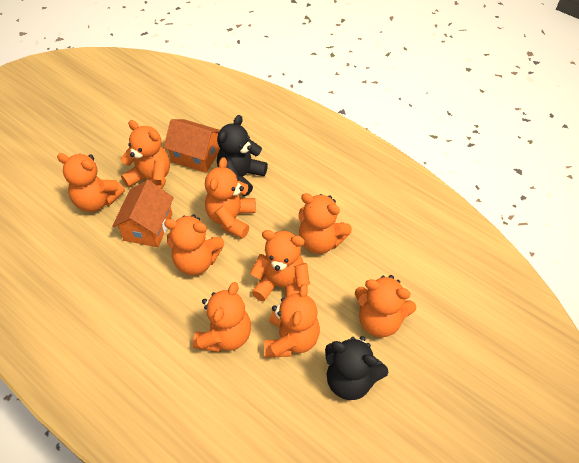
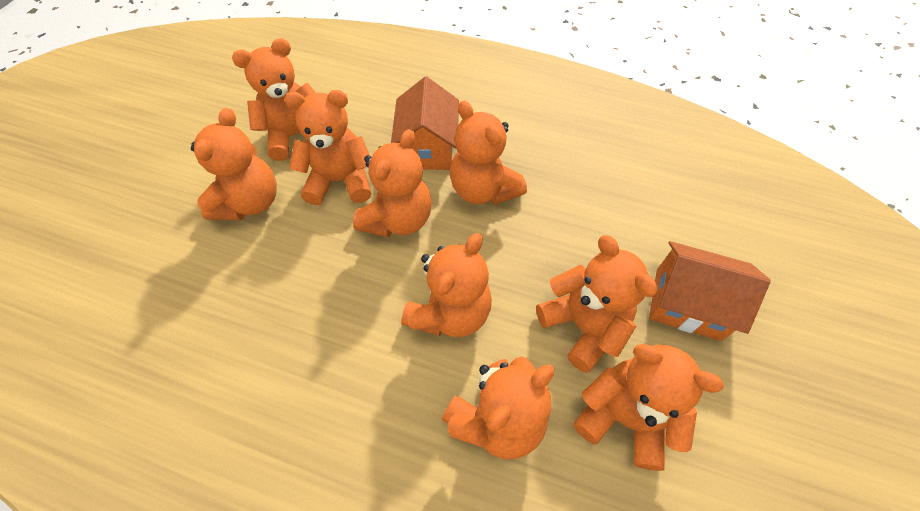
black teddy bear: 2 -> 0

